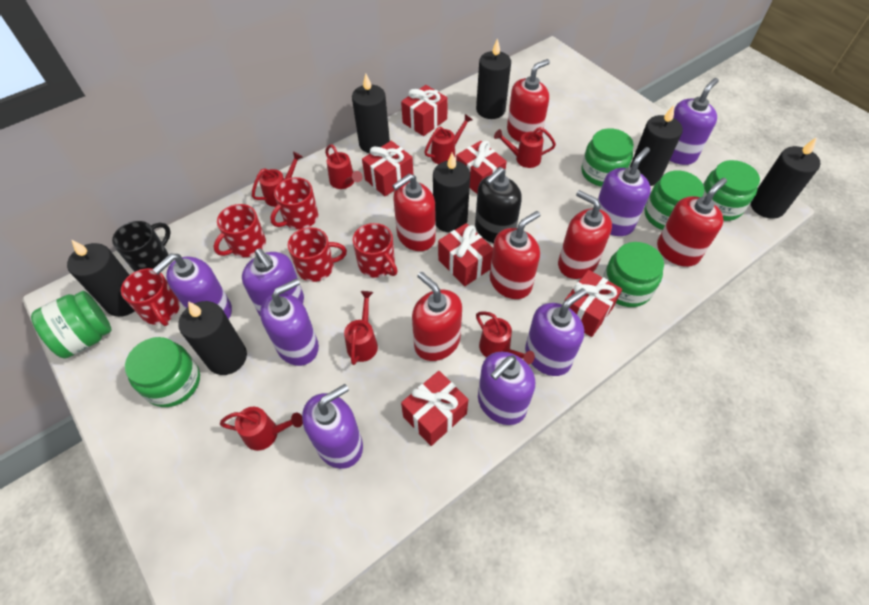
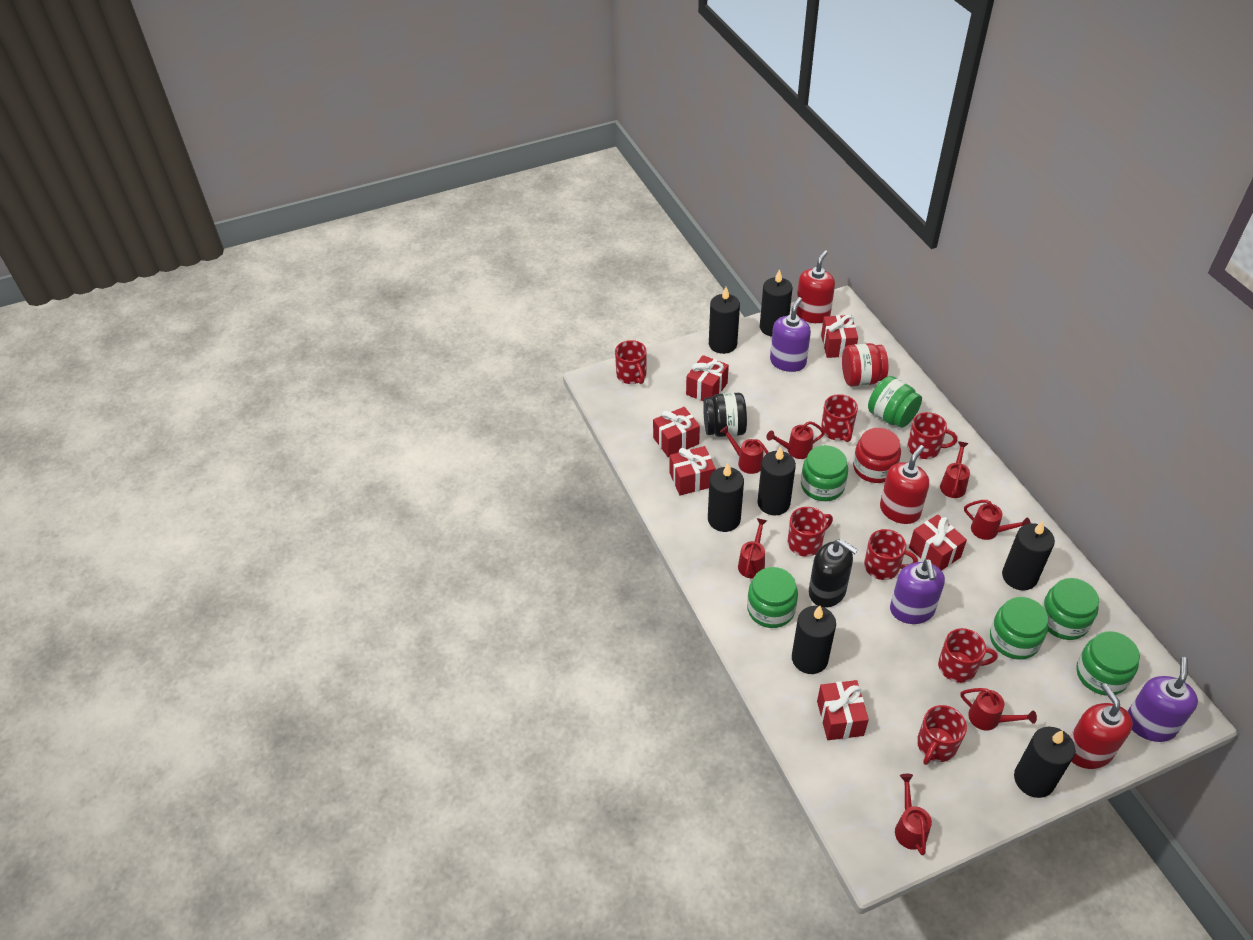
black jar: 0 -> 1
black mug: 1 -> 0
purple soap dispenser: 8 -> 3
red jar: 0 -> 2
red mug: 5 -> 7
red soap dispenser: 6 -> 3

